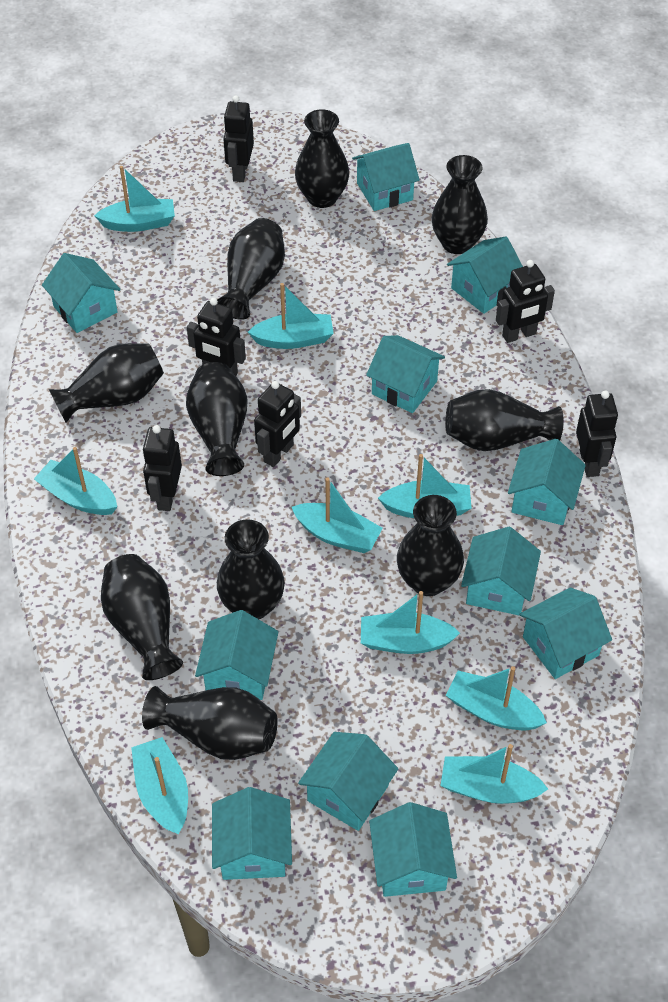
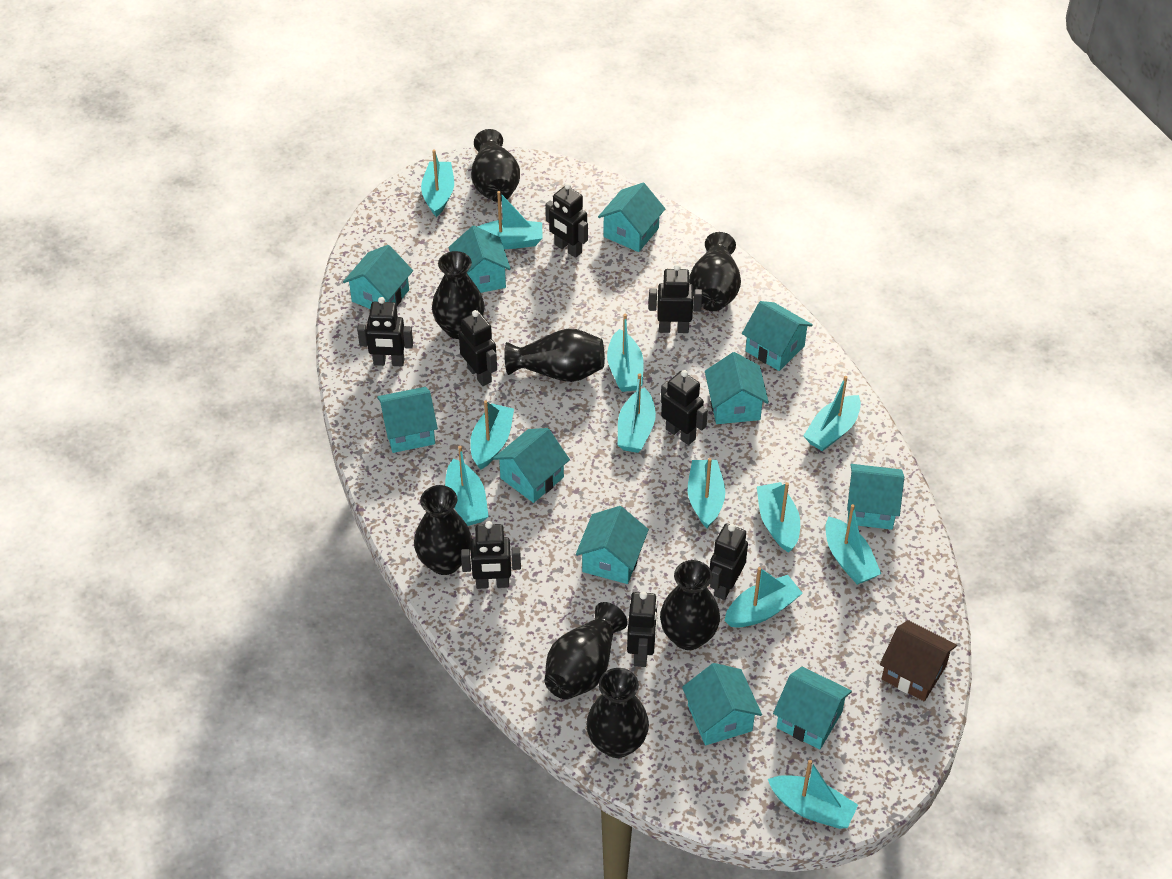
black robot: 6 -> 8
black vase: 10 -> 8
brown house: 0 -> 1
turquoise boat: 9 -> 12

